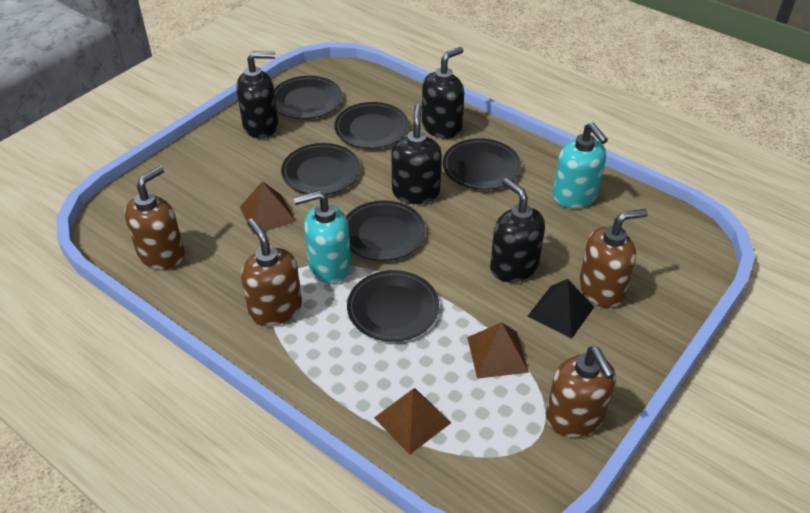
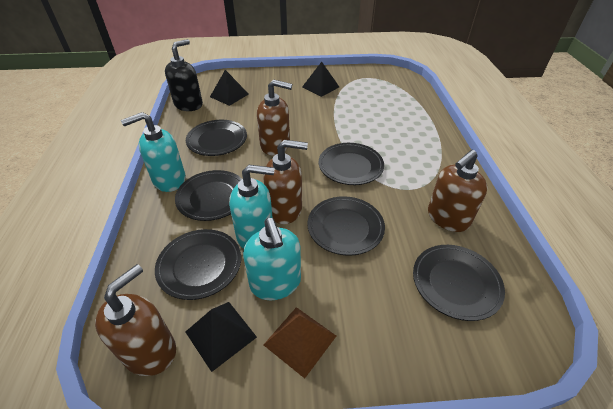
black pyramid: 1 -> 3
black soap dispenser: 4 -> 1
brown pyramid: 3 -> 1
turquoise soap dispenser: 2 -> 3

